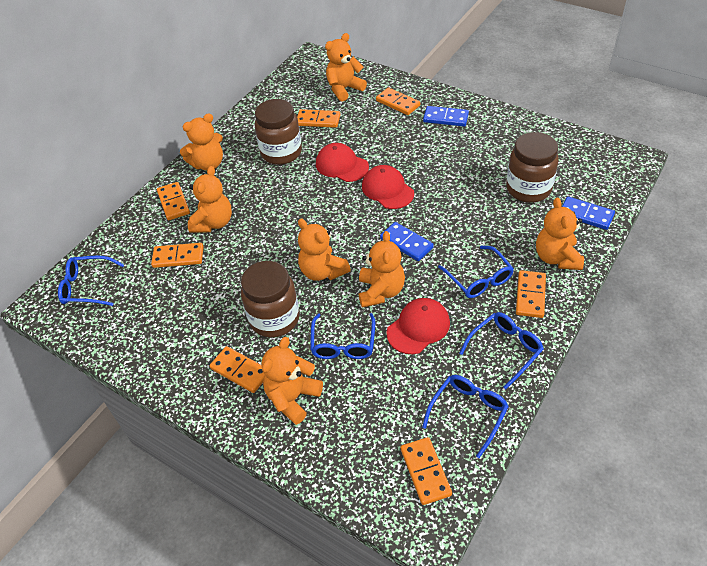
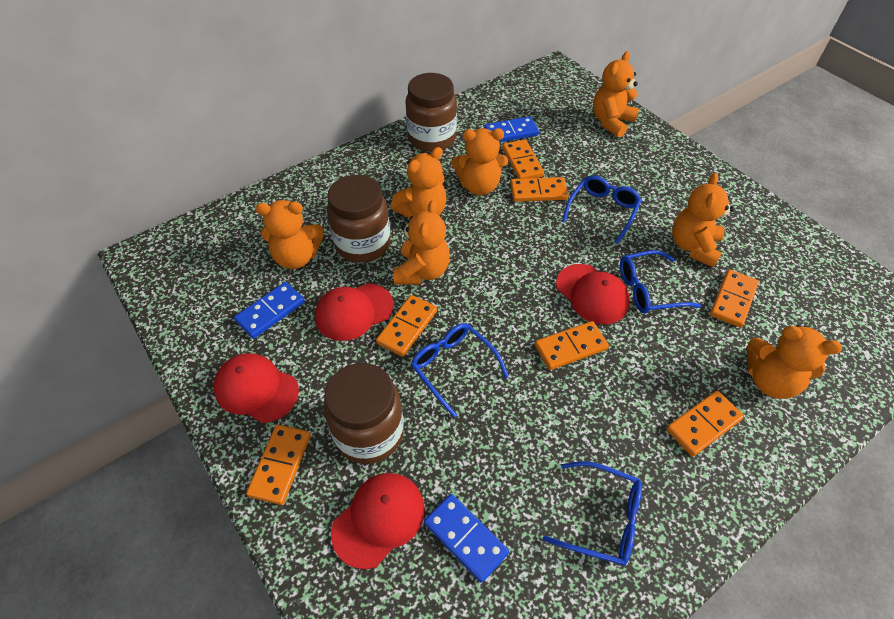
blue glasses: 5 -> 4
red cap: 3 -> 4

